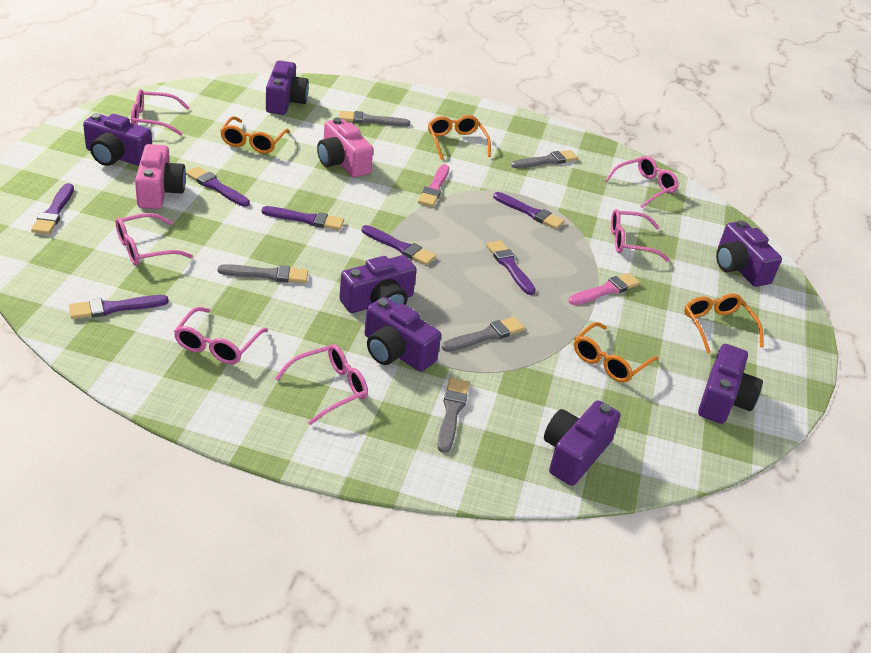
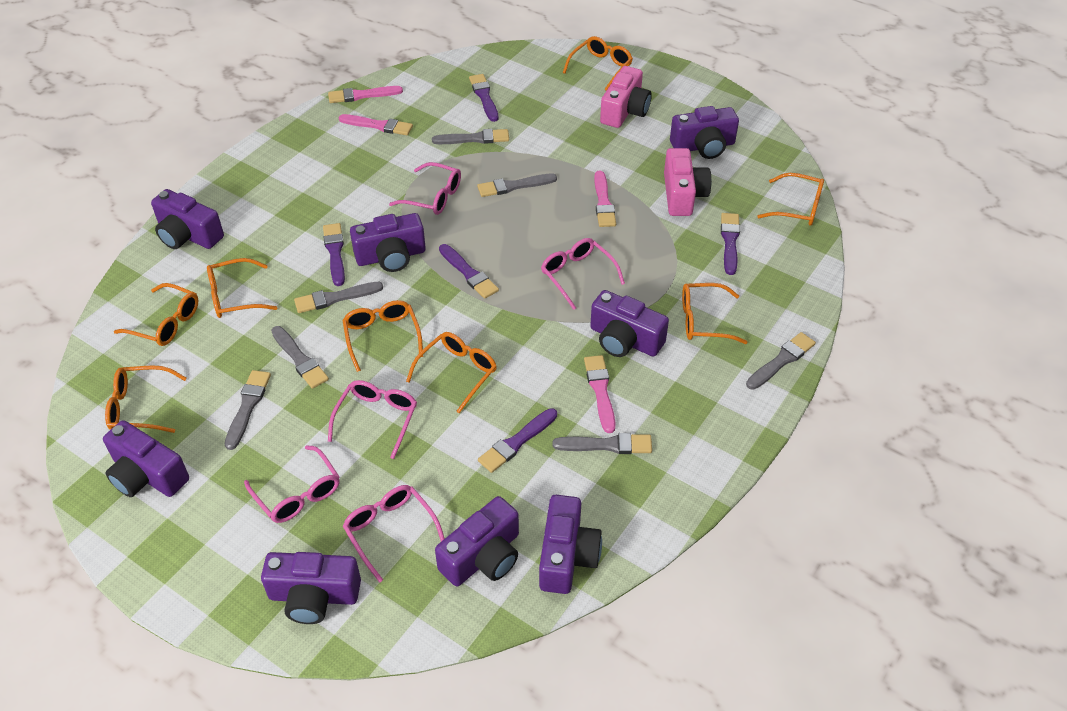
grey brush: 5 -> 7
orange glasses: 4 -> 8
pink brush: 2 -> 4
pink glasses: 6 -> 5
purple brush: 7 -> 5
purple camera: 7 -> 8

